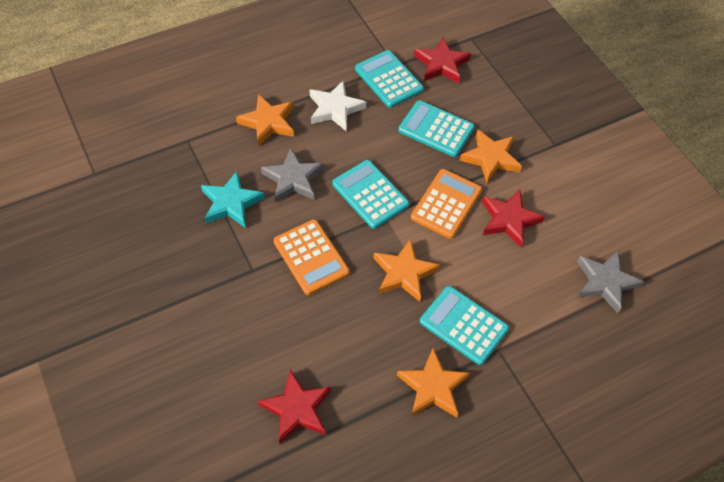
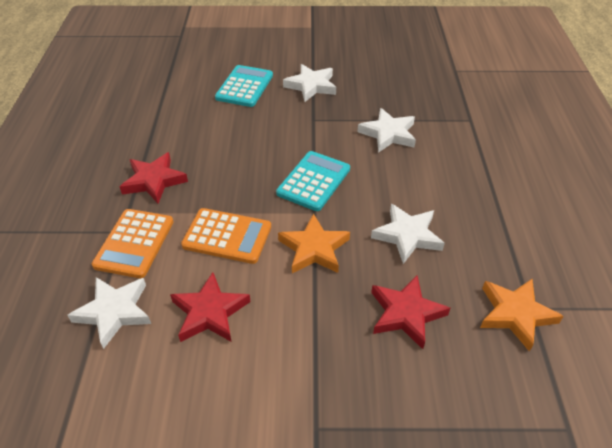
grey star: 2 -> 0
orange star: 4 -> 2
turquoise calculator: 4 -> 2
turquoise star: 1 -> 0
white star: 1 -> 4

